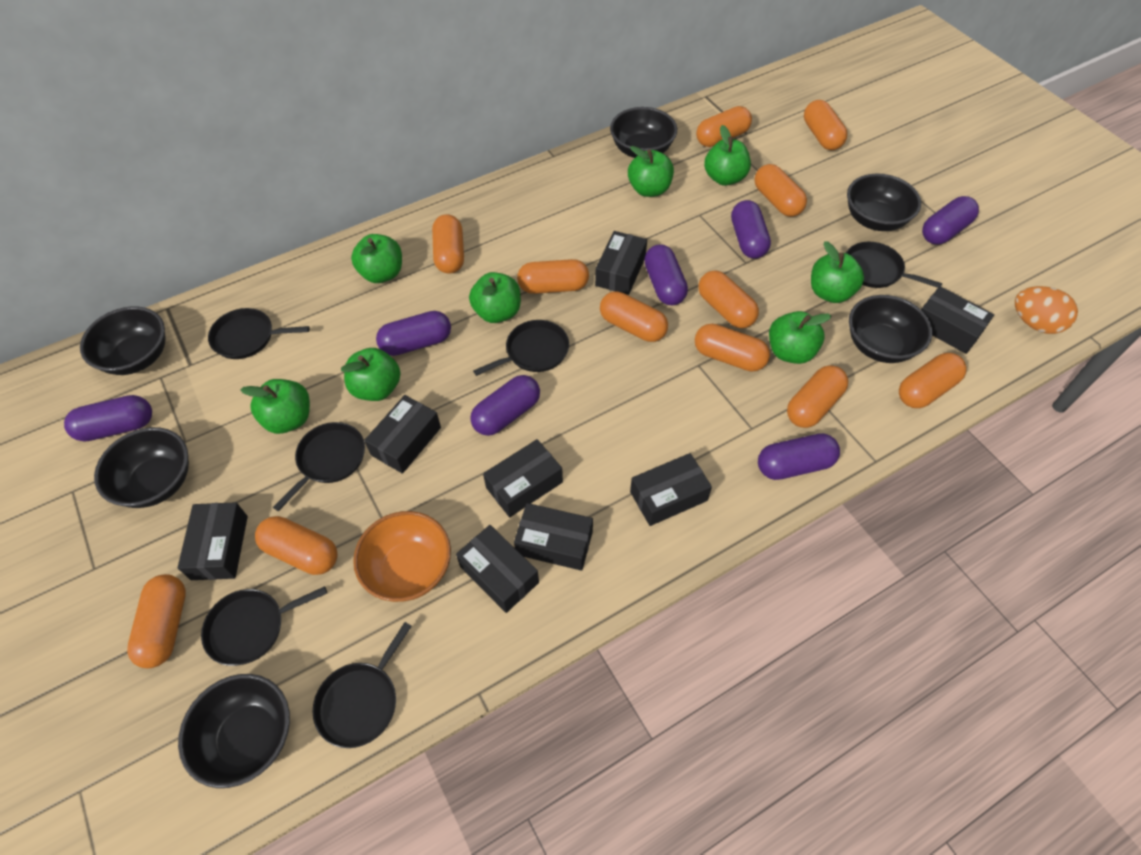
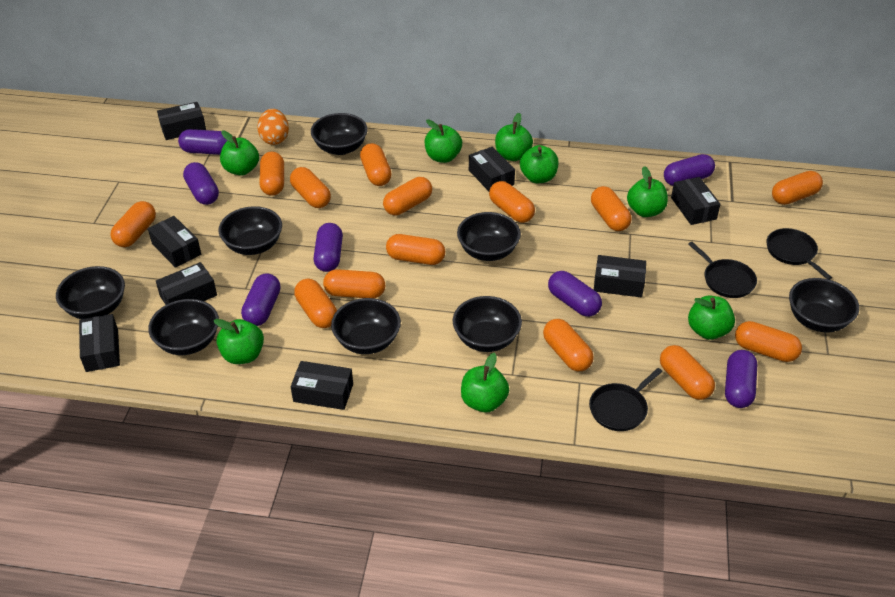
black bowl: 6 -> 8
black pan: 6 -> 3
orange bowl: 1 -> 0
orange capsule: 12 -> 14

